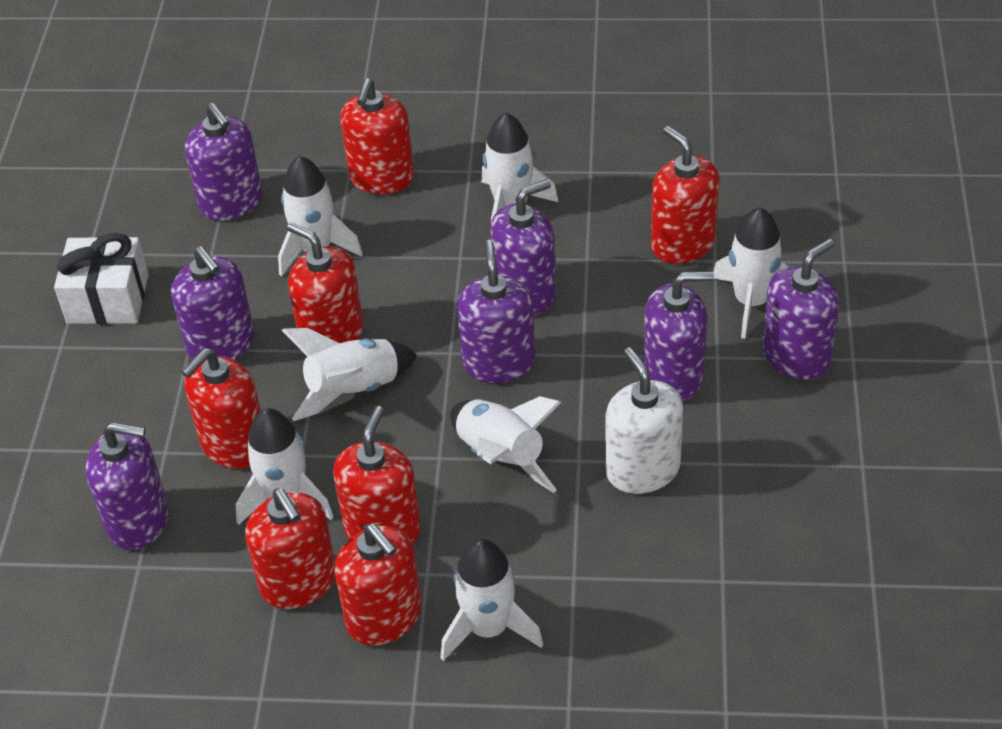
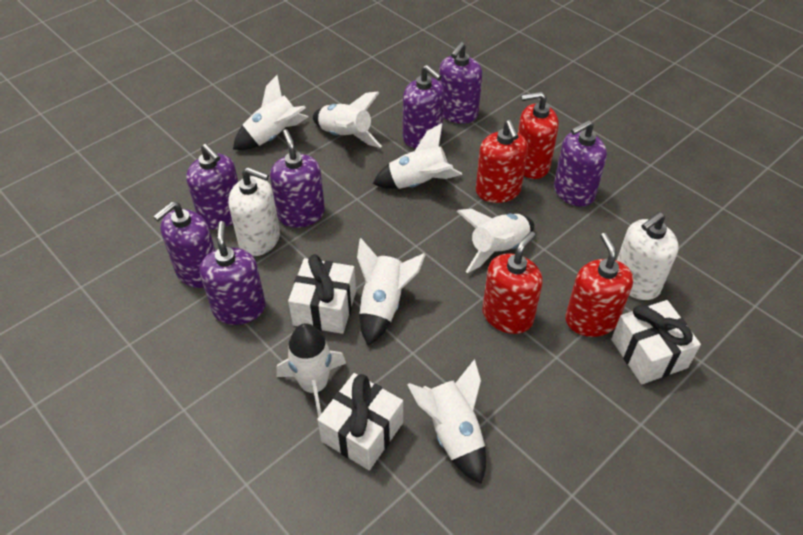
red soap dispenser: 7 -> 4
white gift: 1 -> 3
white soap dispenser: 1 -> 2

